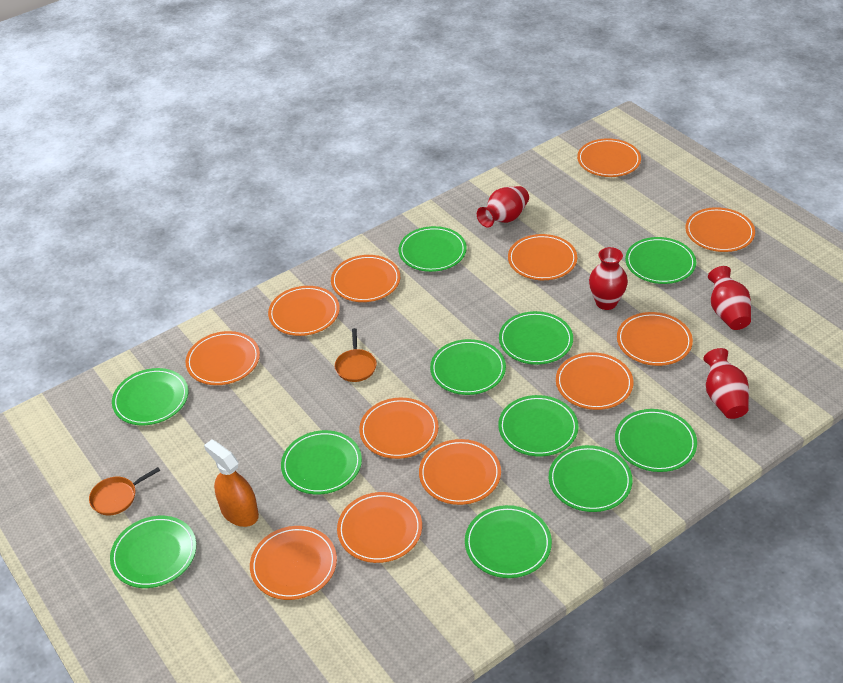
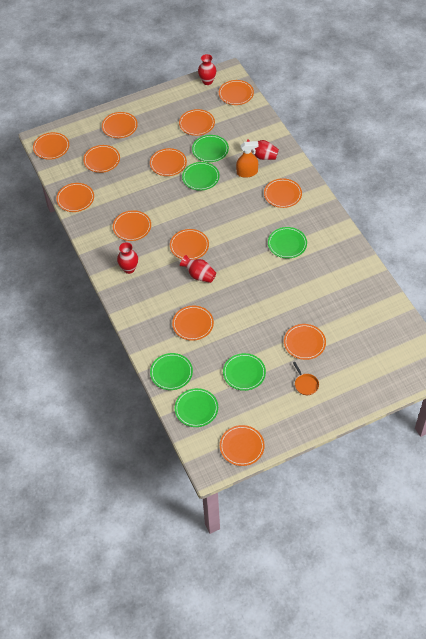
green plate: 11 -> 6
orange pan: 2 -> 1
orange plate: 12 -> 13

